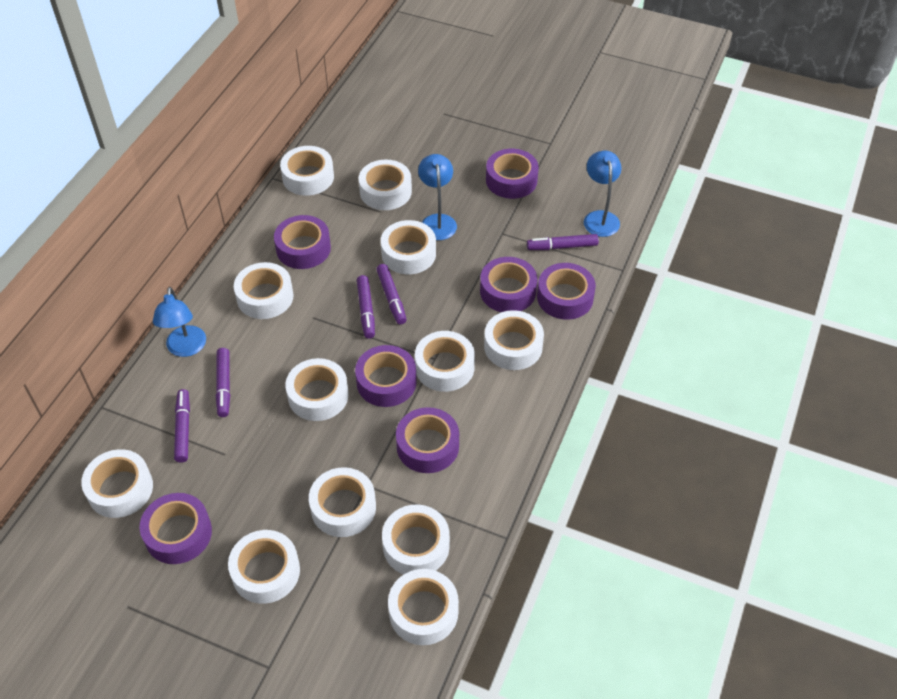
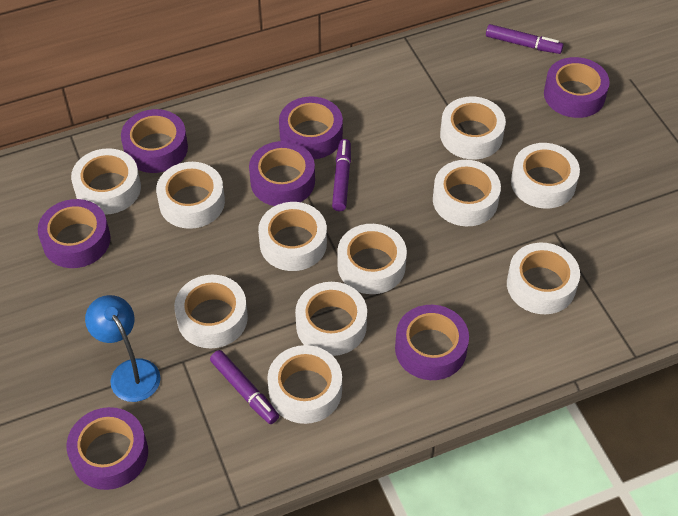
blue lamp: 3 -> 1
purple marker: 5 -> 3
white tape: 12 -> 11

